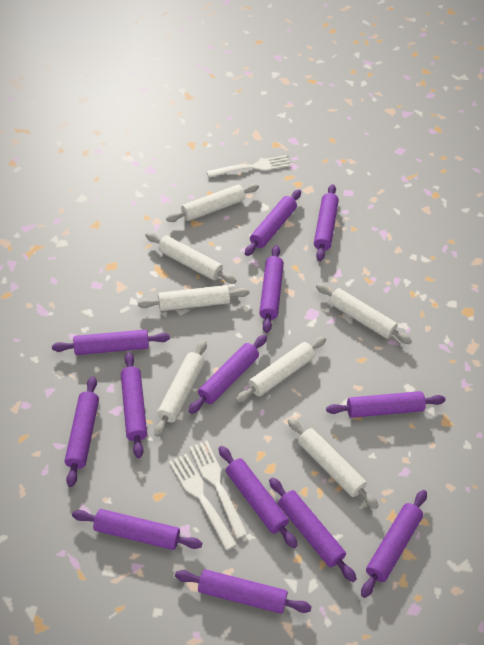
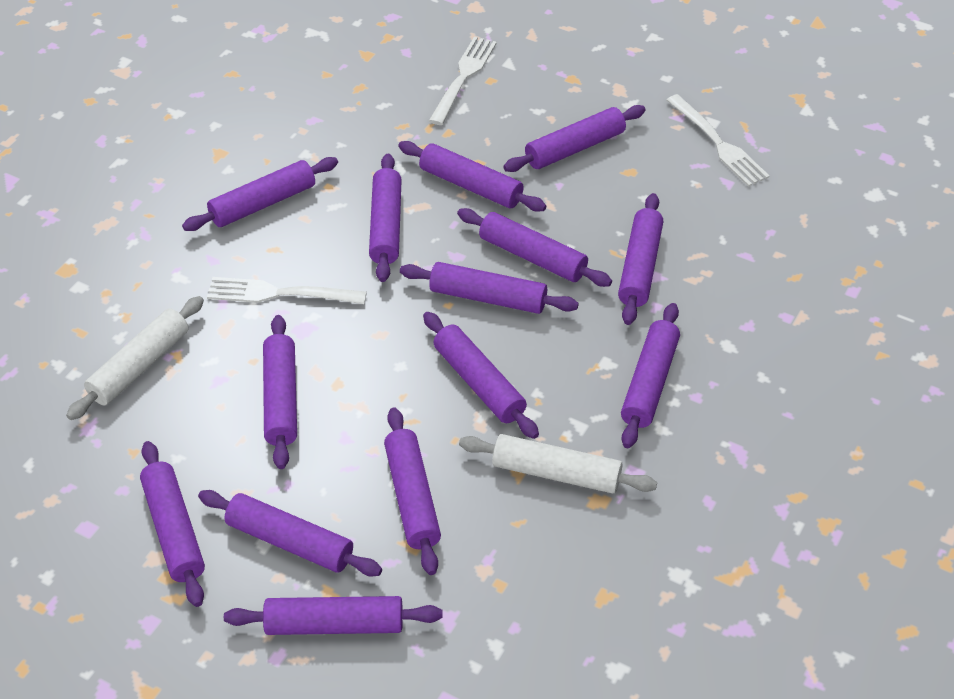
purple rolling pin: 13 -> 14
white rolling pin: 7 -> 2

